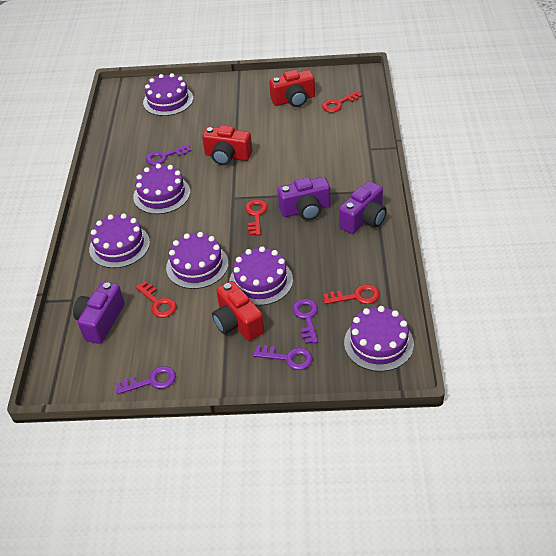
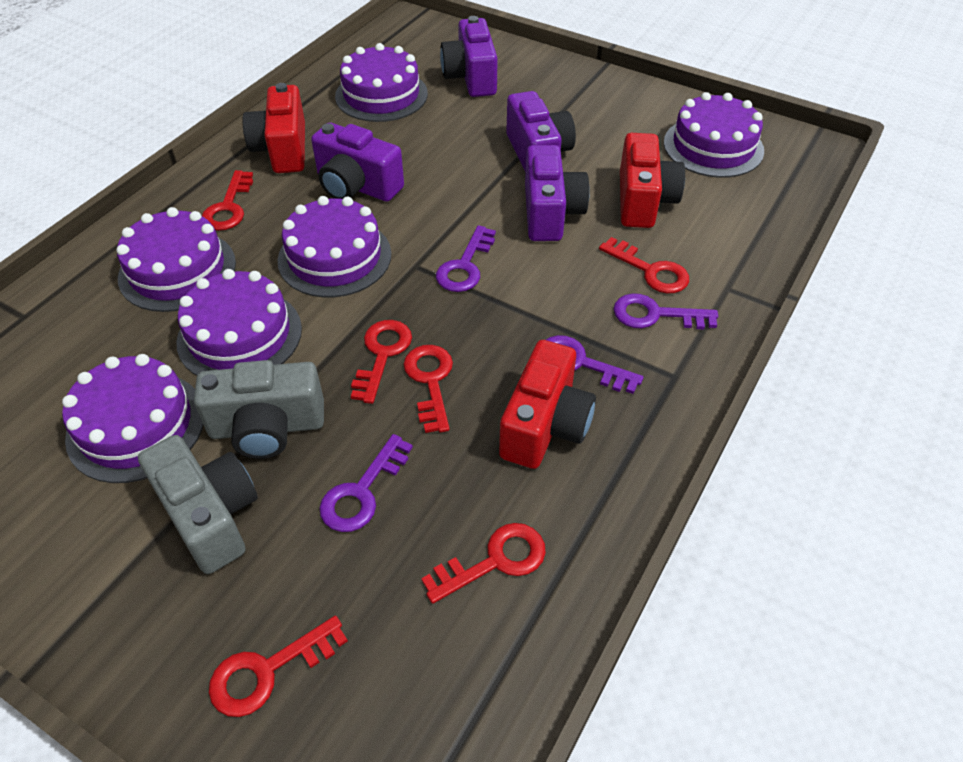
grey camera: 0 -> 2
purple camera: 3 -> 4
red key: 4 -> 6

